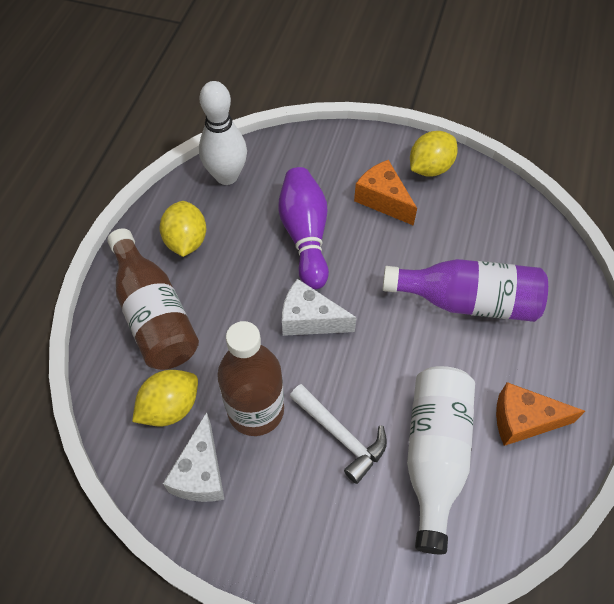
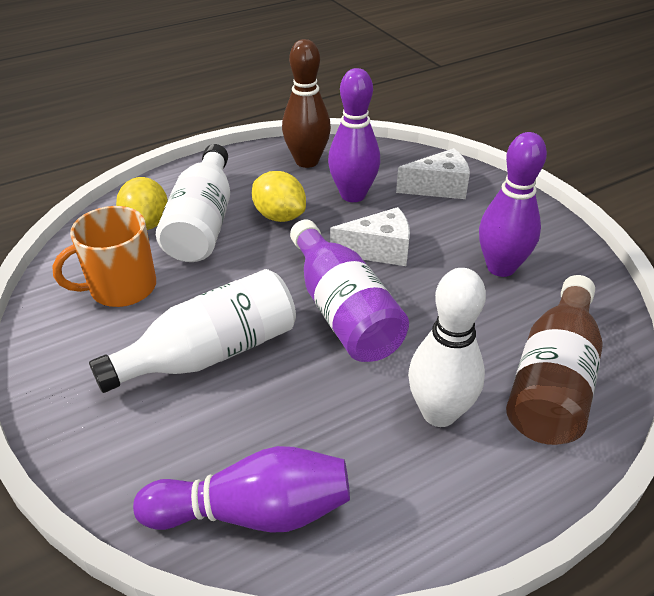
brown bottle: 2 -> 1
brown bowling pin: 0 -> 1
orange cheese: 2 -> 0
orange mug: 0 -> 1
purple bowling pin: 1 -> 3
white bottle: 1 -> 2
white hammer: 1 -> 0
yellow lemon: 3 -> 2

